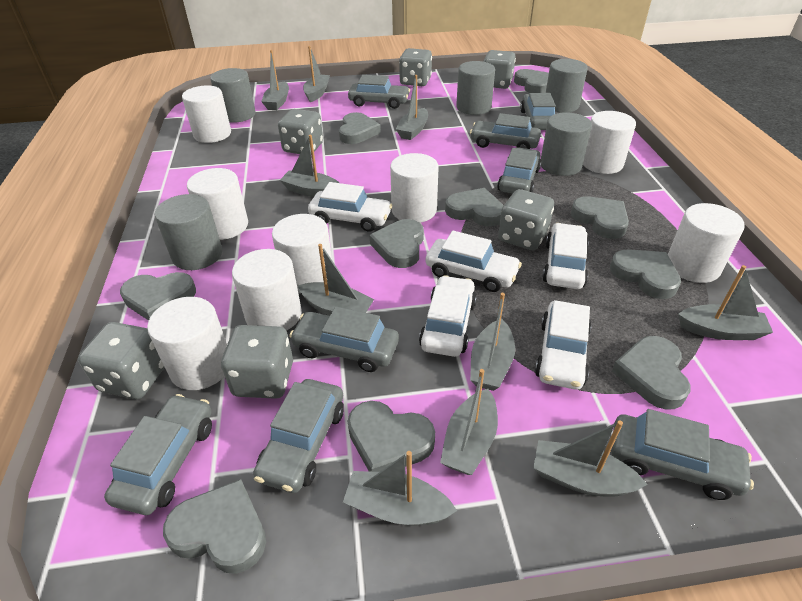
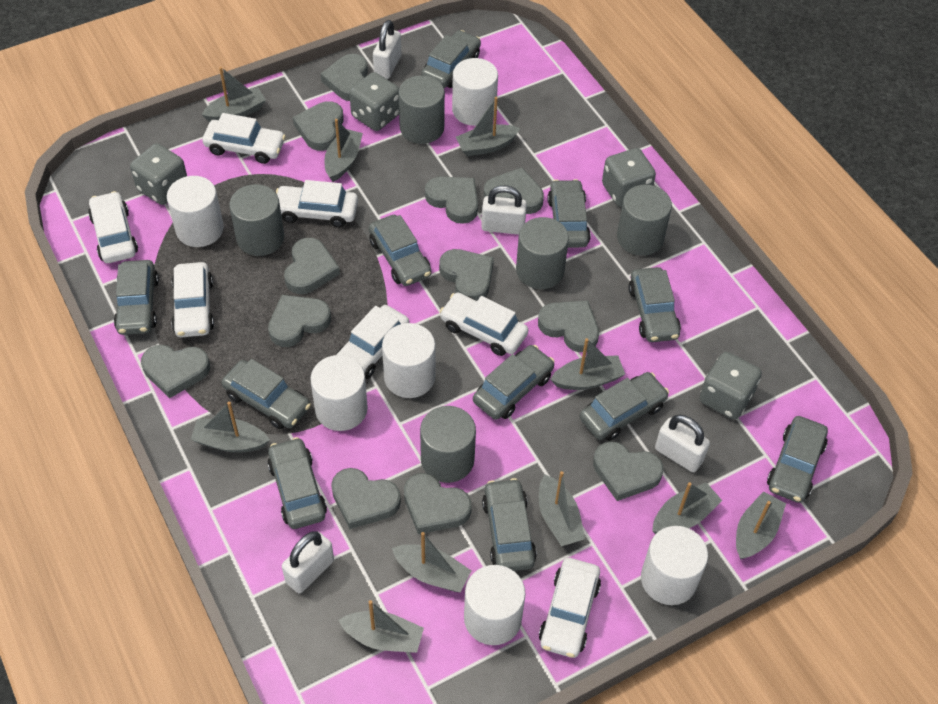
grey car: 8 -> 11
grey dice: 6 -> 4
grey heart: 10 -> 12
white car: 5 -> 7
white cylinder: 8 -> 6
white padlock: 0 -> 4

